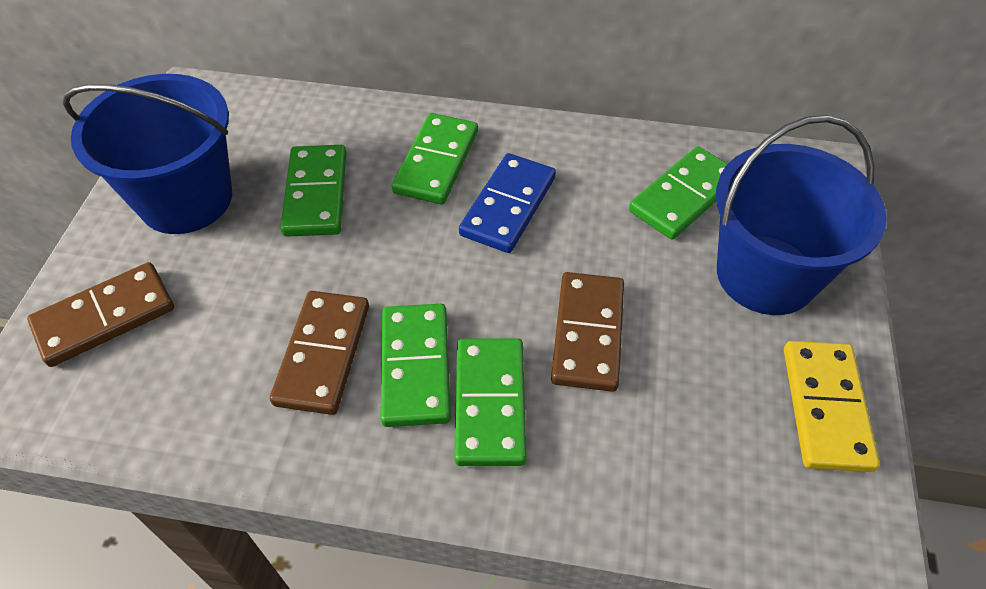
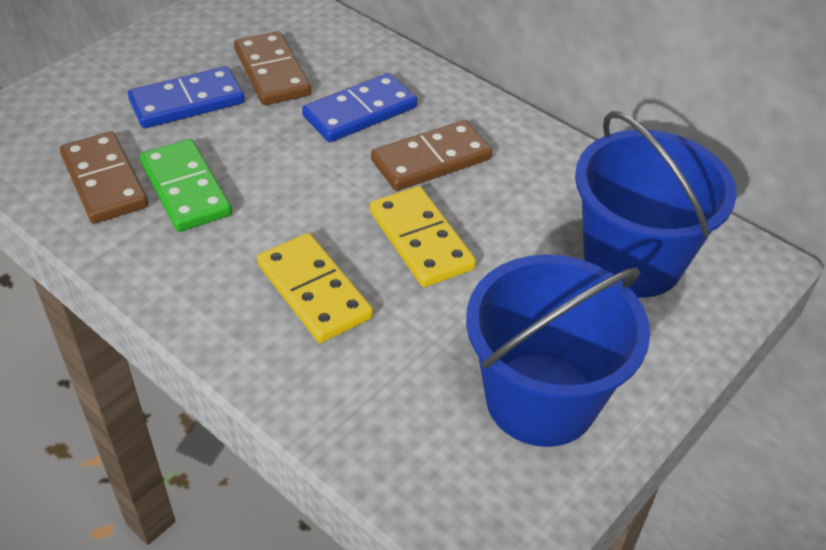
blue domino: 1 -> 2
green domino: 5 -> 1
yellow domino: 1 -> 2

